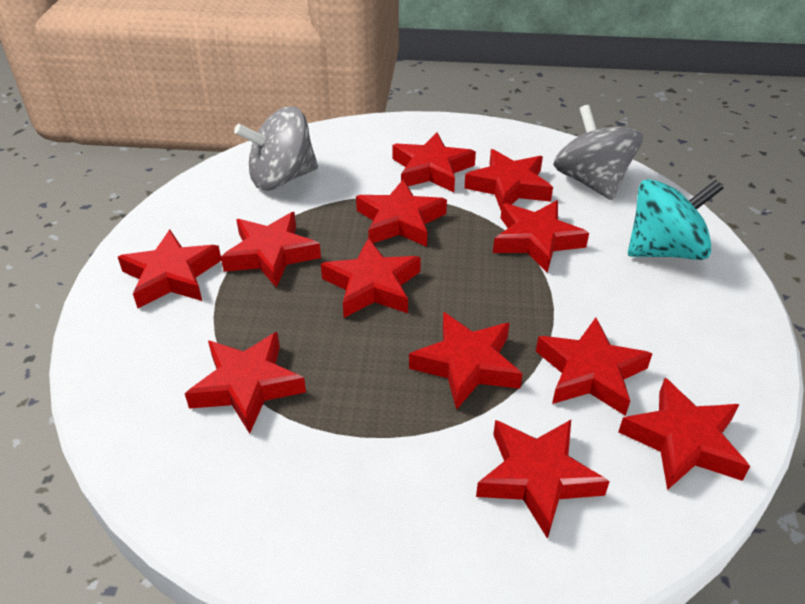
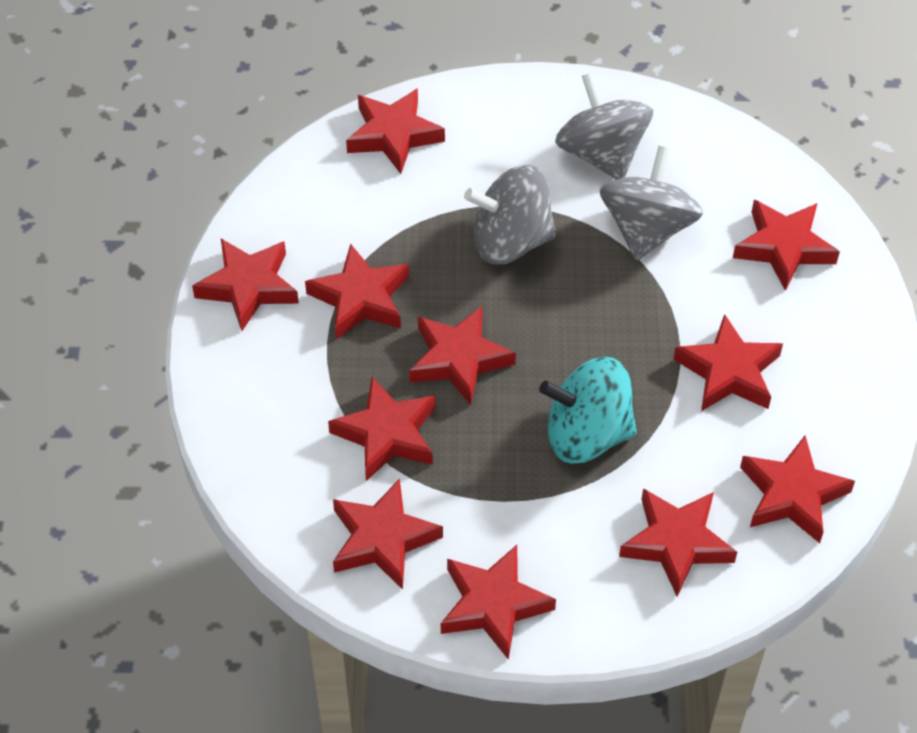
grey spinning top: 2 -> 3
red star: 12 -> 11

